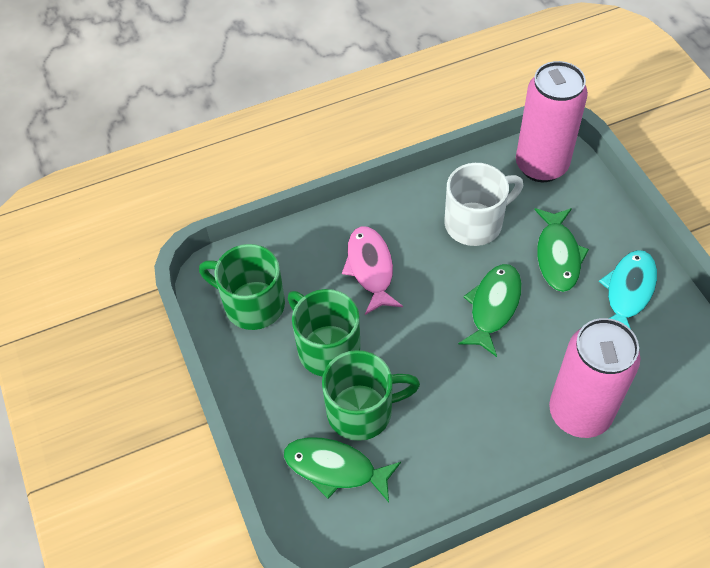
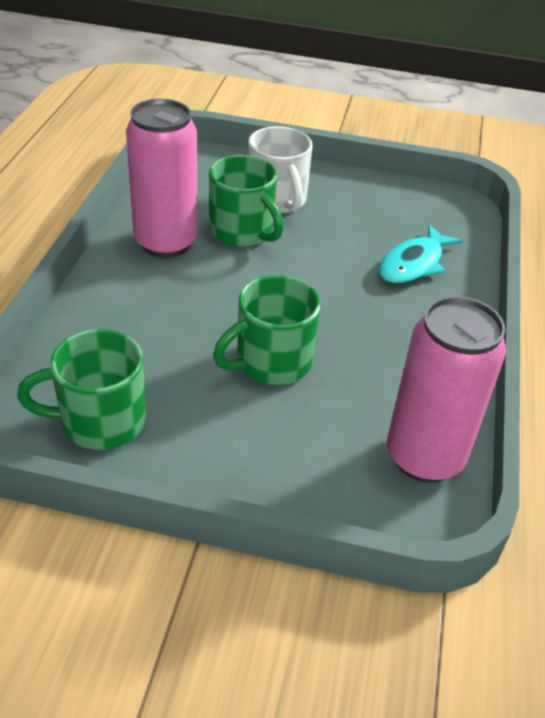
green fish: 3 -> 0
pink fish: 1 -> 0

